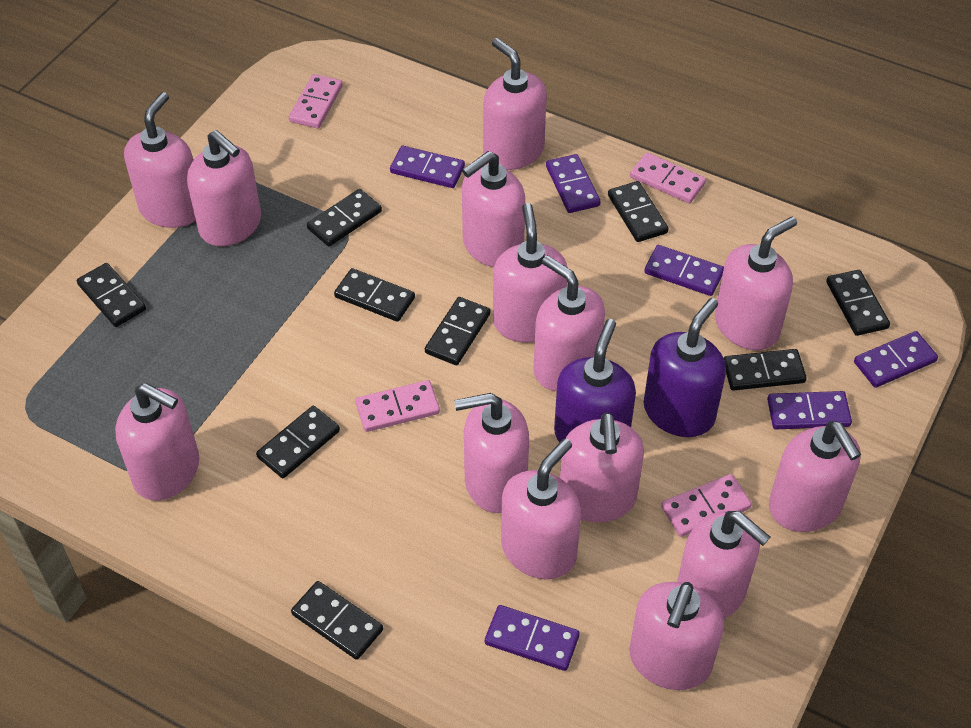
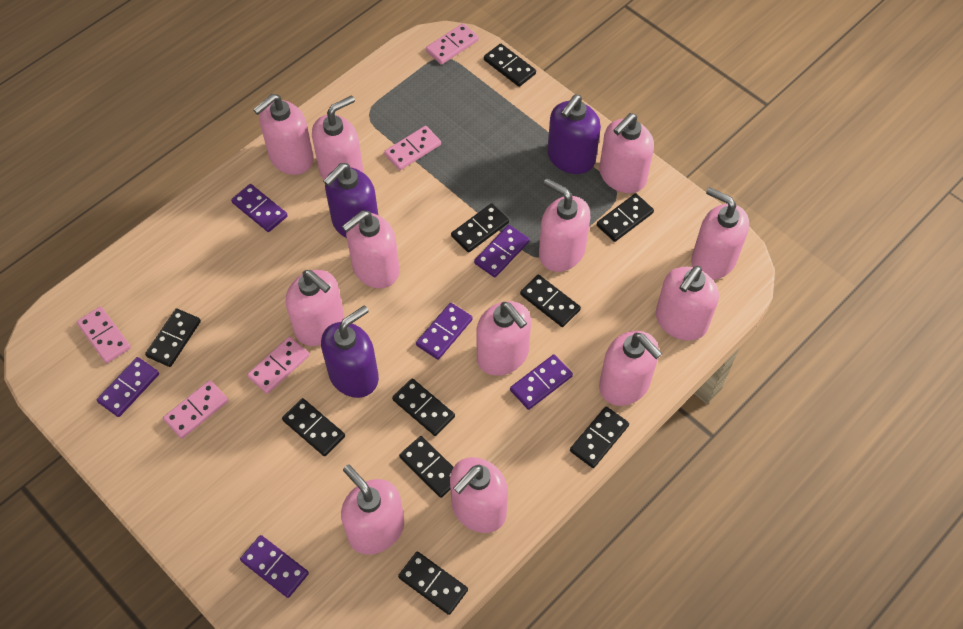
black domino: 9 -> 10
pink domino: 4 -> 5
pink soap dispenser: 14 -> 12
purple soap dispenser: 2 -> 3

